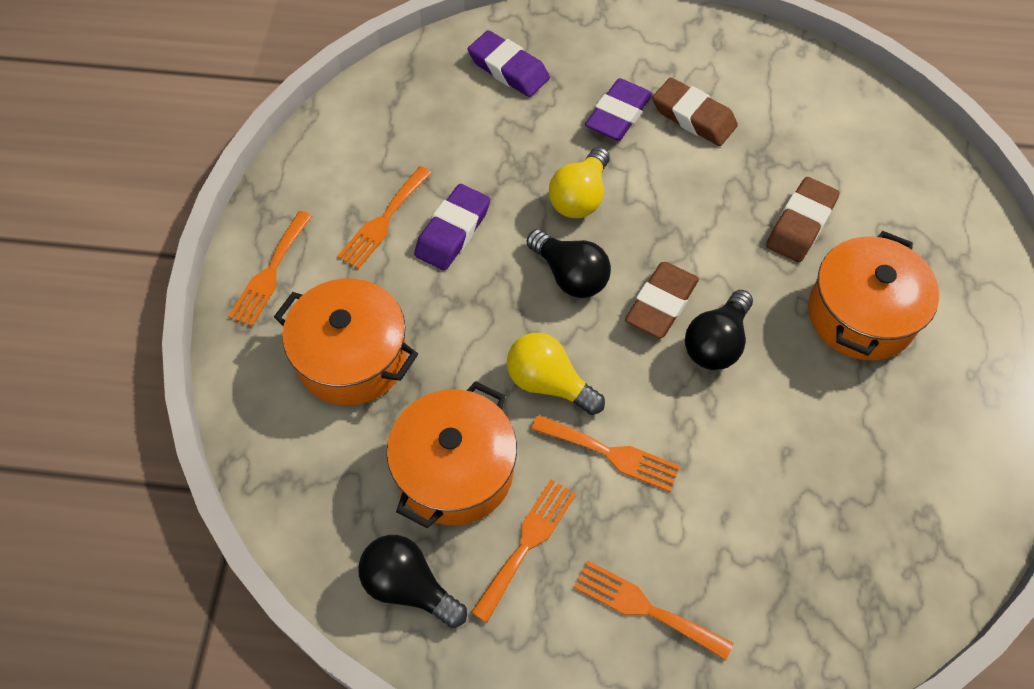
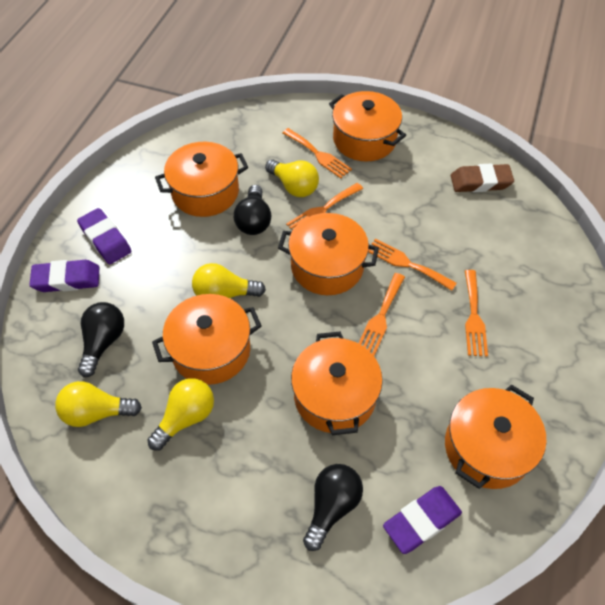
brown eraser: 3 -> 1
orange pot: 3 -> 6
yellow light bulb: 2 -> 4

